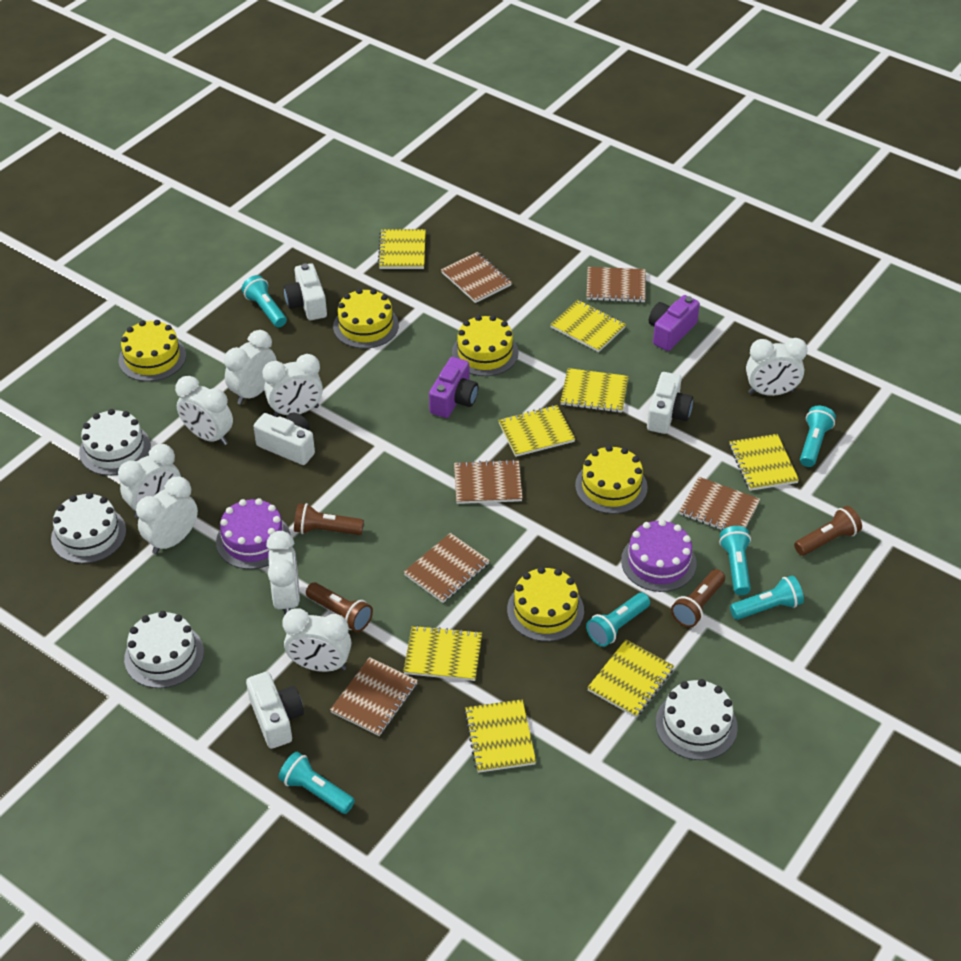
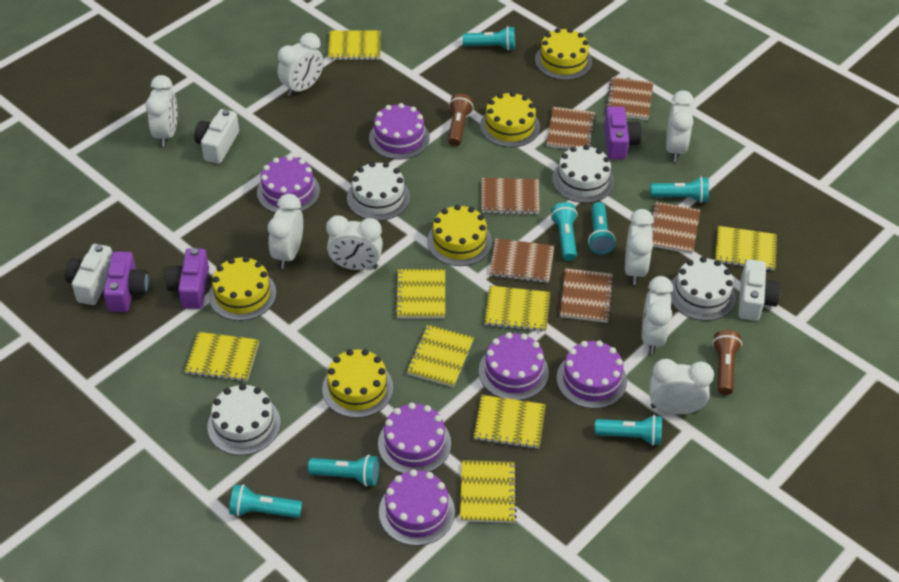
brown flashlight: 4 -> 2
purple cake: 2 -> 6
purple camera: 2 -> 3
turquoise flashlight: 6 -> 7
white camera: 4 -> 3

